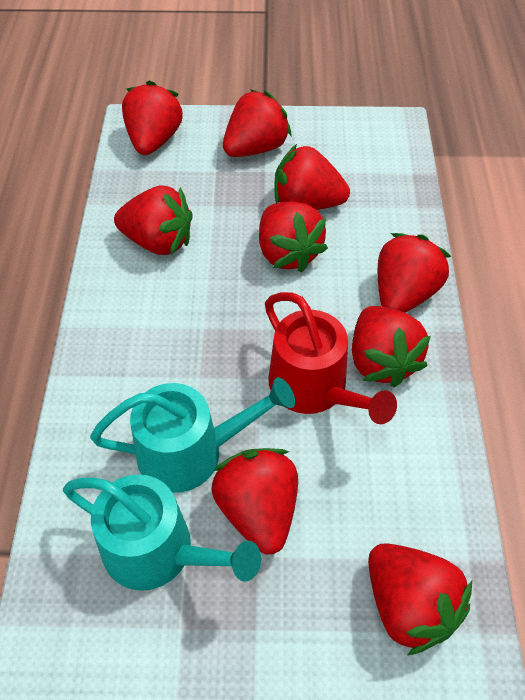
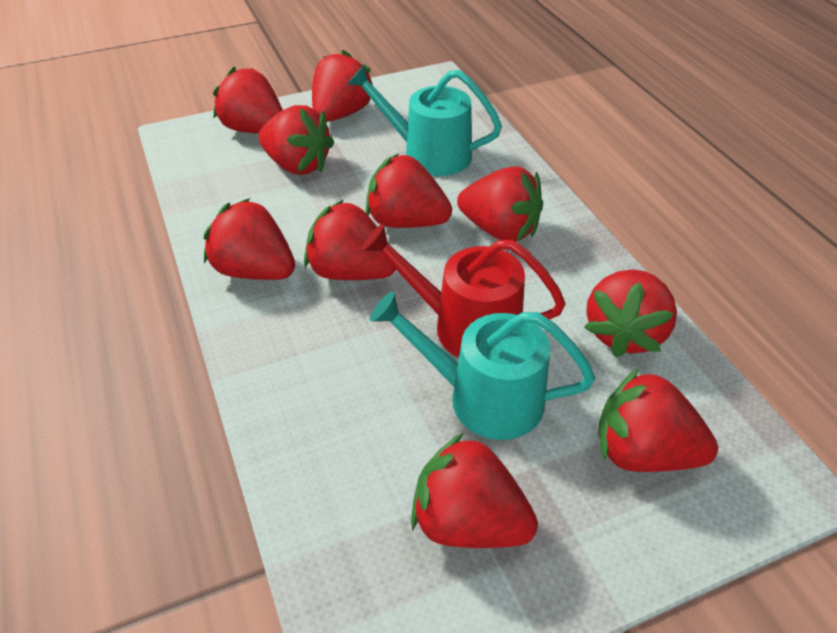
red strawberry: 9 -> 10

